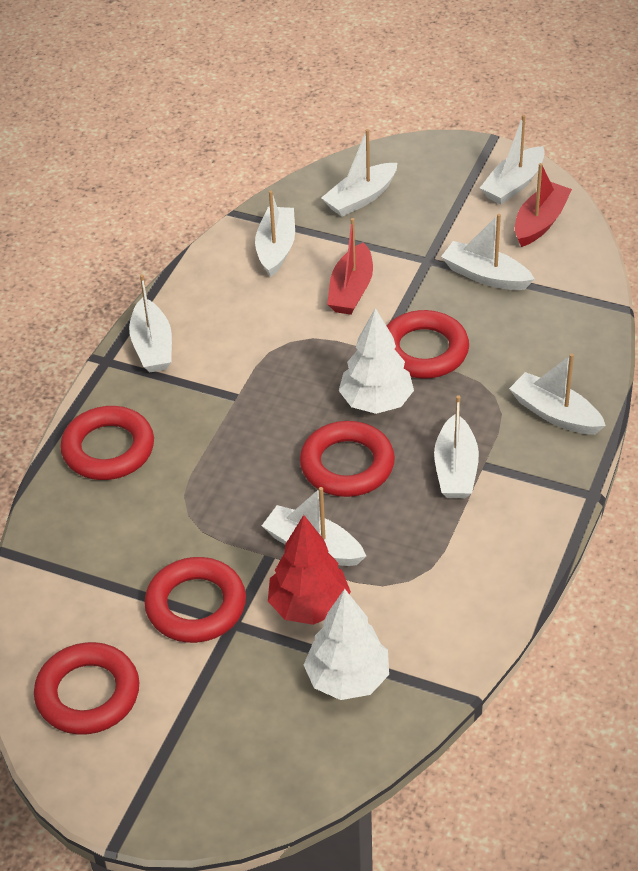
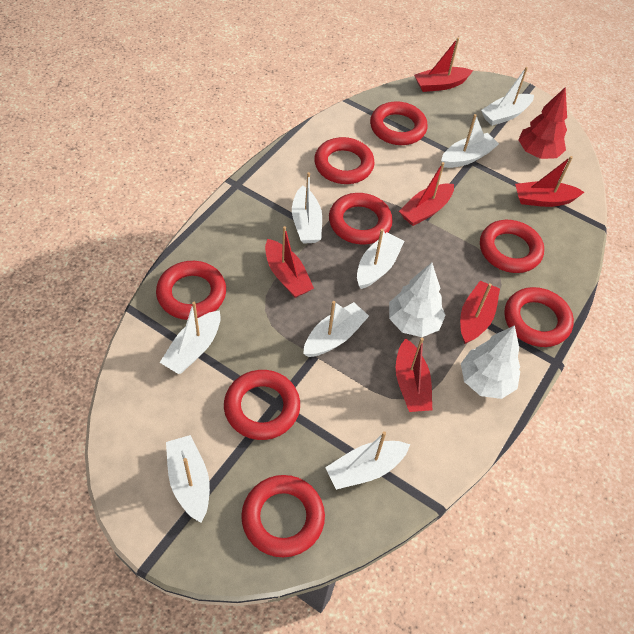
red boat: 2 -> 6
red ring: 5 -> 8

